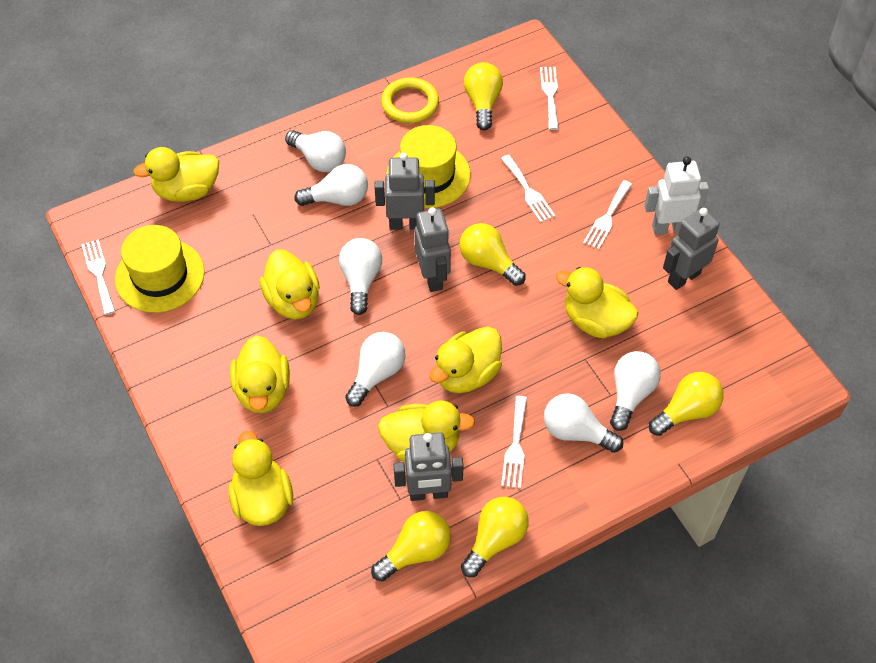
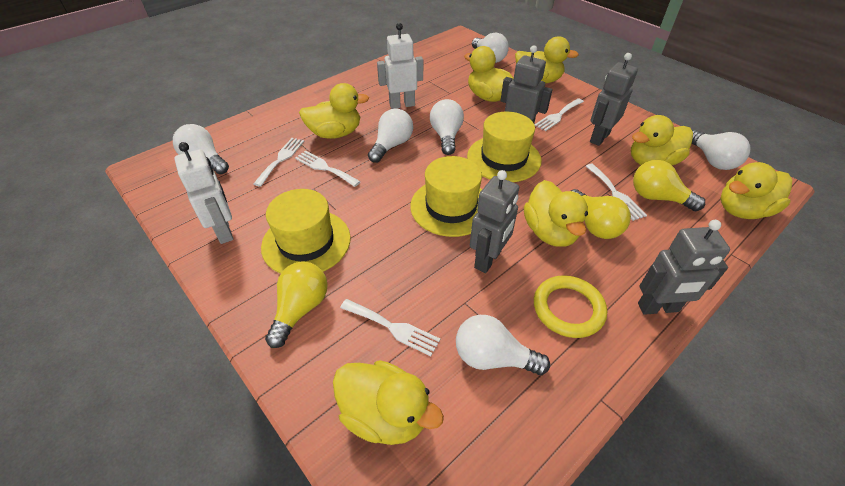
white robot: 1 -> 2
yellow hat: 2 -> 3
yellow light bulb: 5 -> 3

